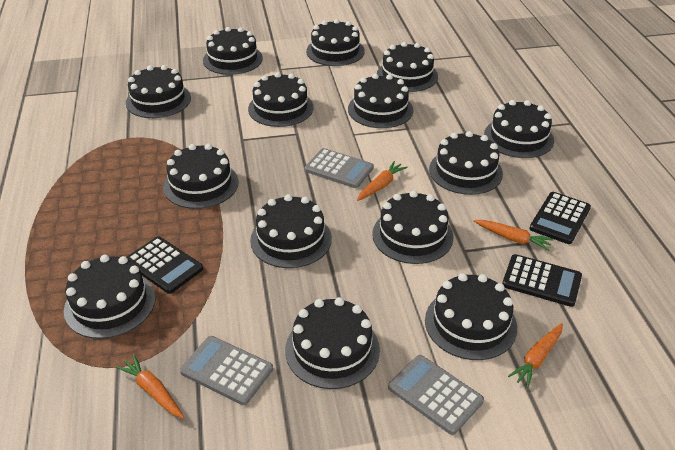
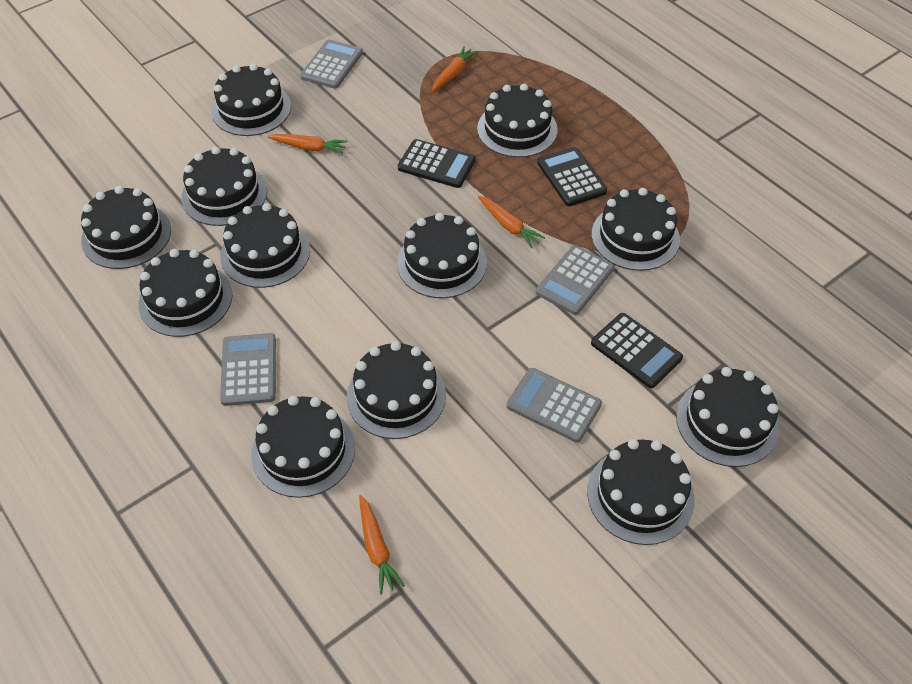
black cake: 14 -> 12
grey calculator: 3 -> 4

